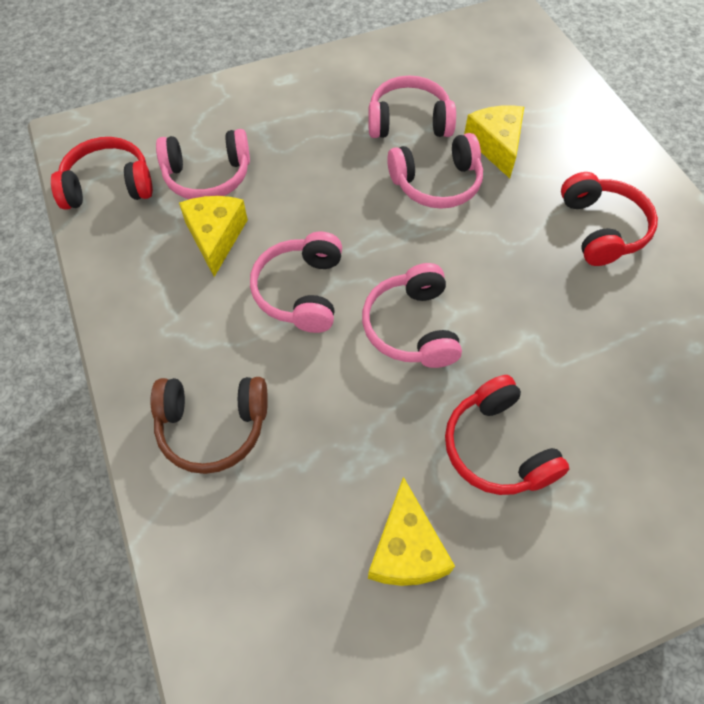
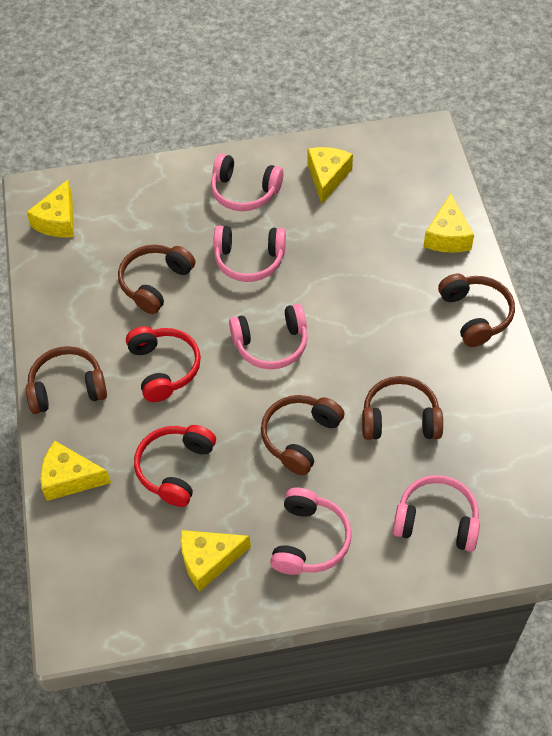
brown headphones: 1 -> 5
red headphones: 3 -> 2
yellow cheese: 3 -> 5

